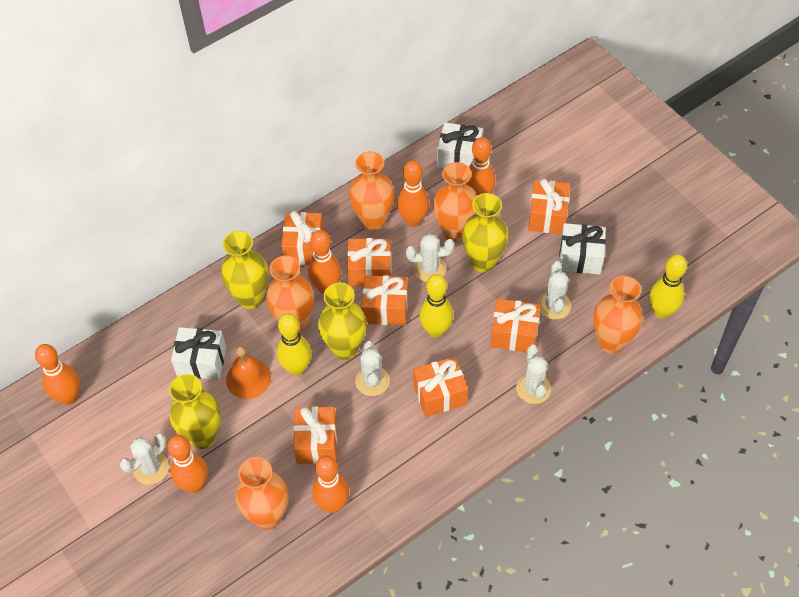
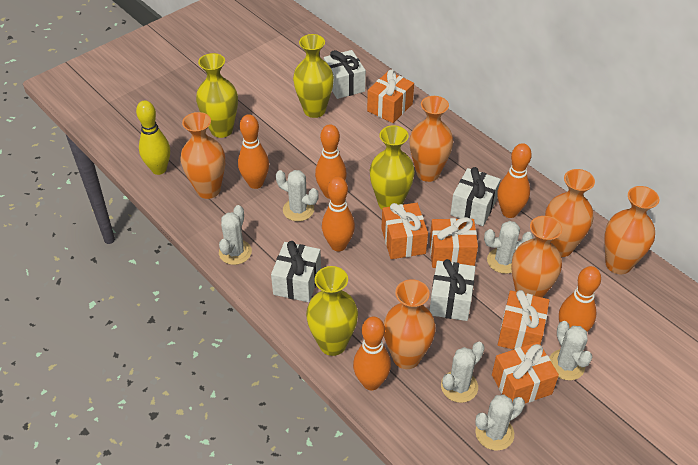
orange bell: 1 -> 0
orange gift: 7 -> 5
orange vase: 5 -> 6
white cactus: 5 -> 6
white gift: 3 -> 4
yellow bowling pin: 3 -> 1

